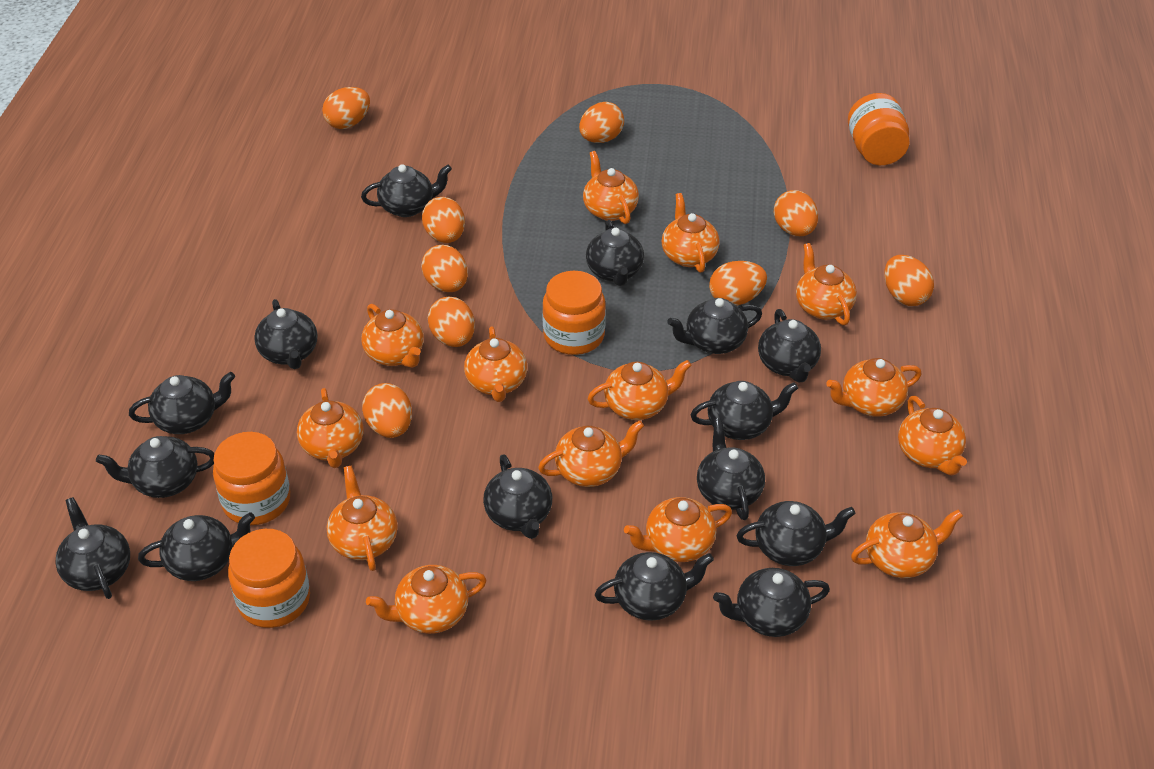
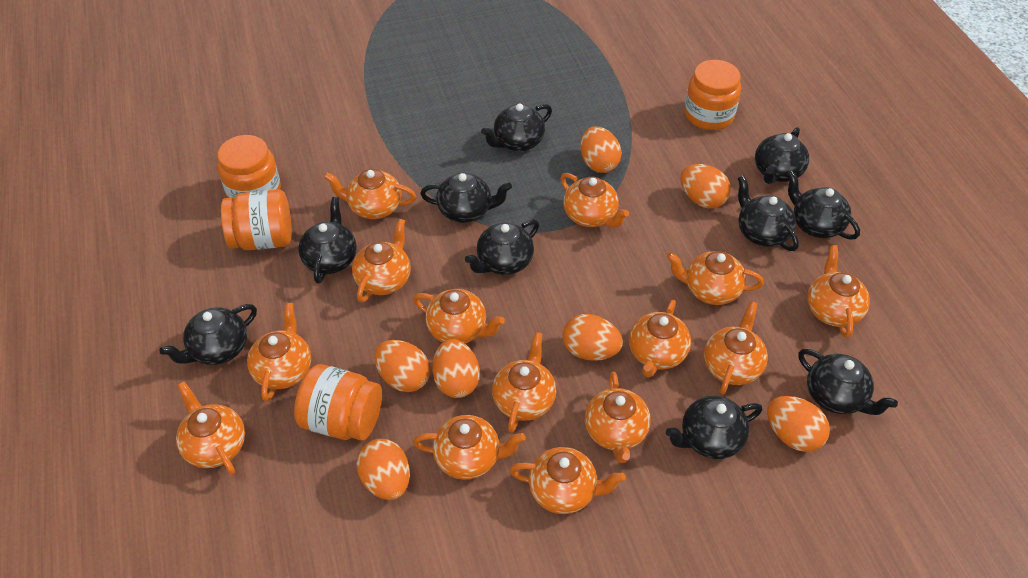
black teapot: 15 -> 10
orange egg: 9 -> 7

